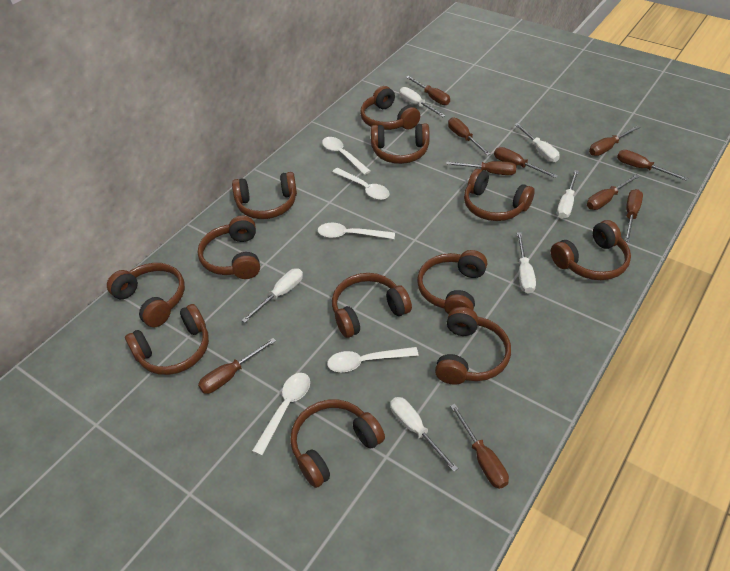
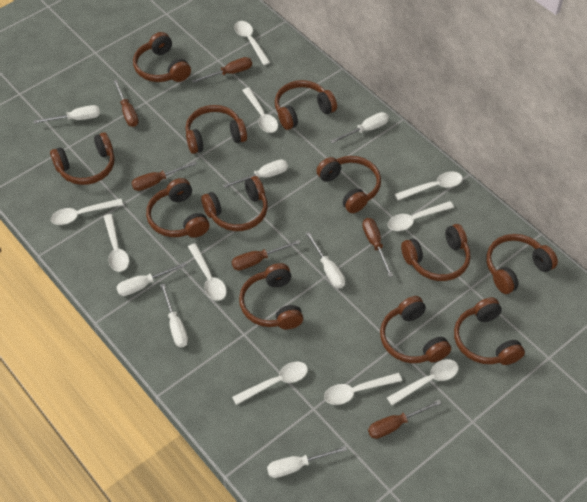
brown screwdriver: 10 -> 6
white screwdriver: 6 -> 7
white spoon: 5 -> 10

